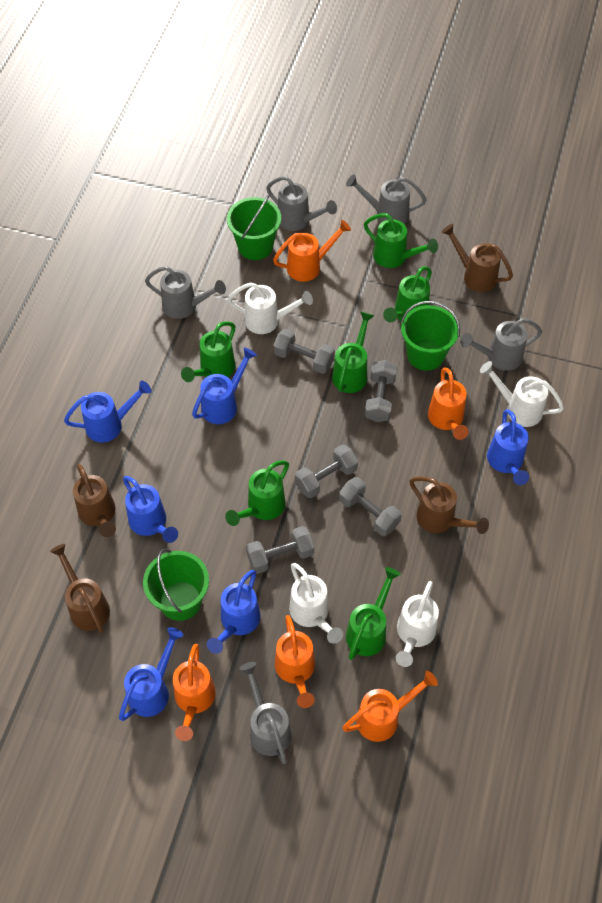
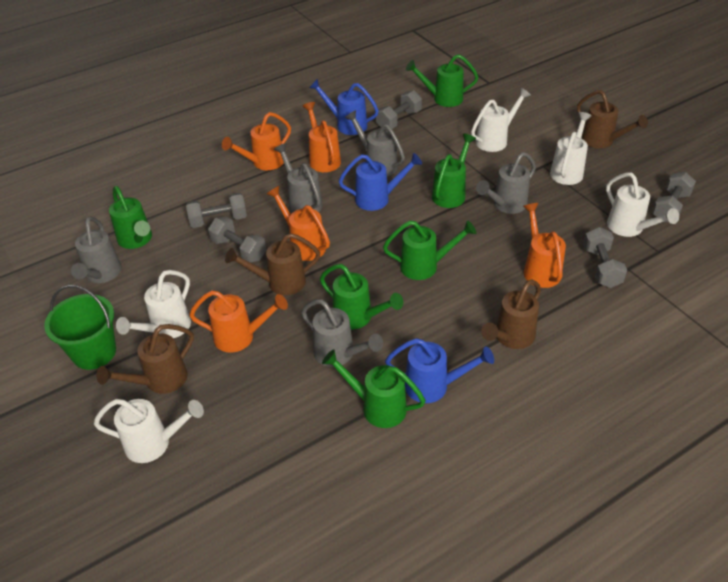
blue watering can: 6 -> 3
green bucket: 3 -> 1
white watering can: 4 -> 5

